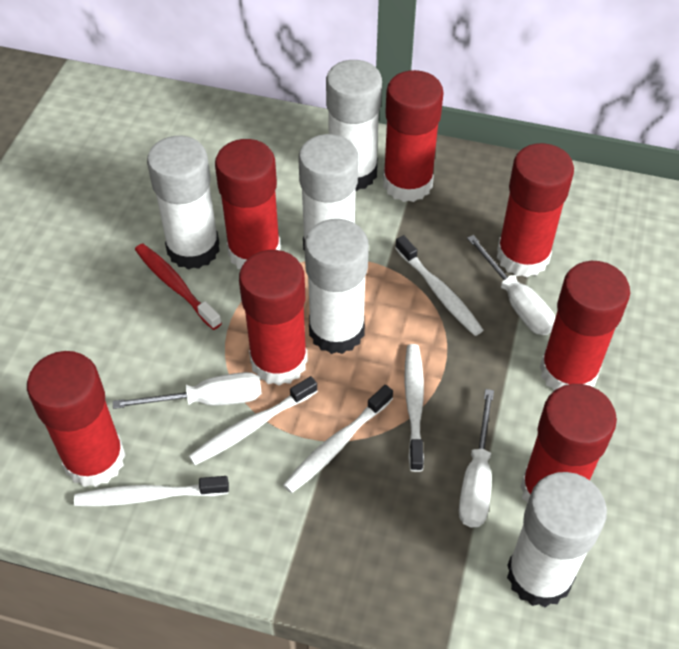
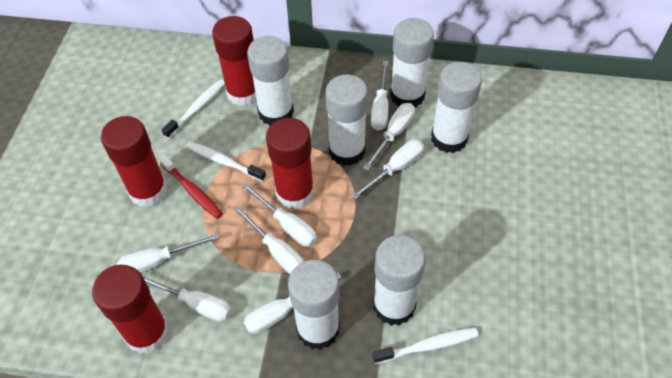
red glue stick: 7 -> 4
white glue stick: 5 -> 6
white screwdriver: 3 -> 8
white toothbrush: 5 -> 3

